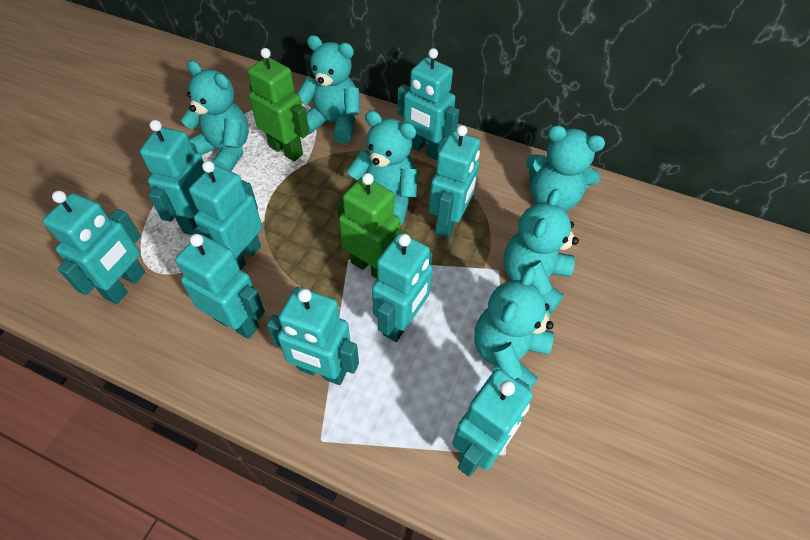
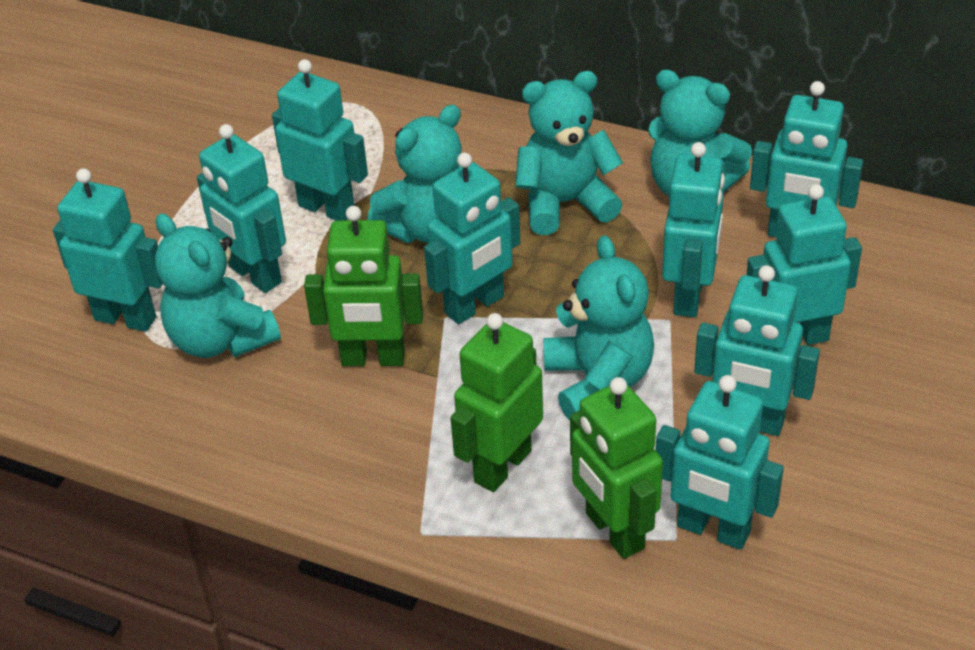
green robot: 2 -> 3
turquoise teddy bear: 6 -> 5

